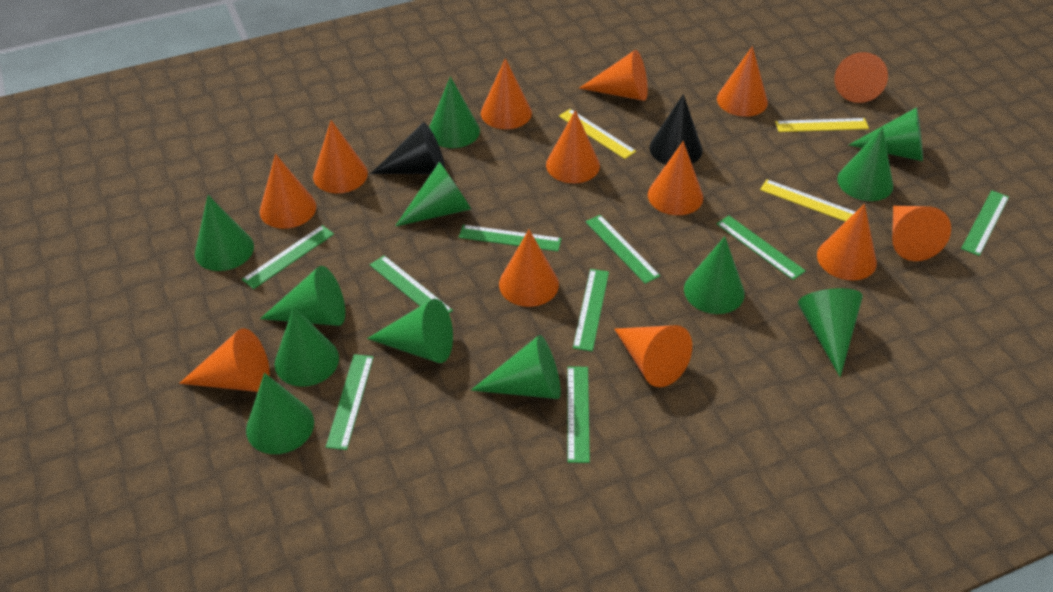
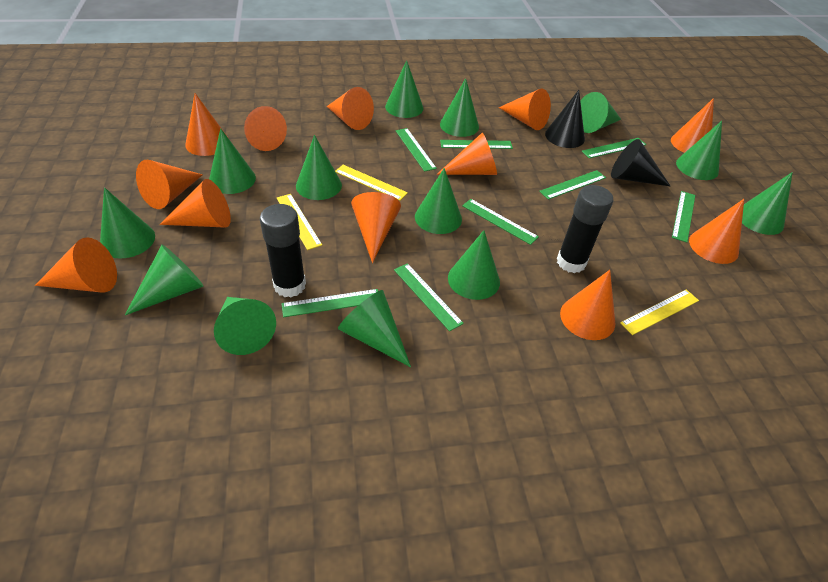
black glue stick: 0 -> 2
green cone: 12 -> 13
green ruler: 9 -> 8
orange cone: 13 -> 12

